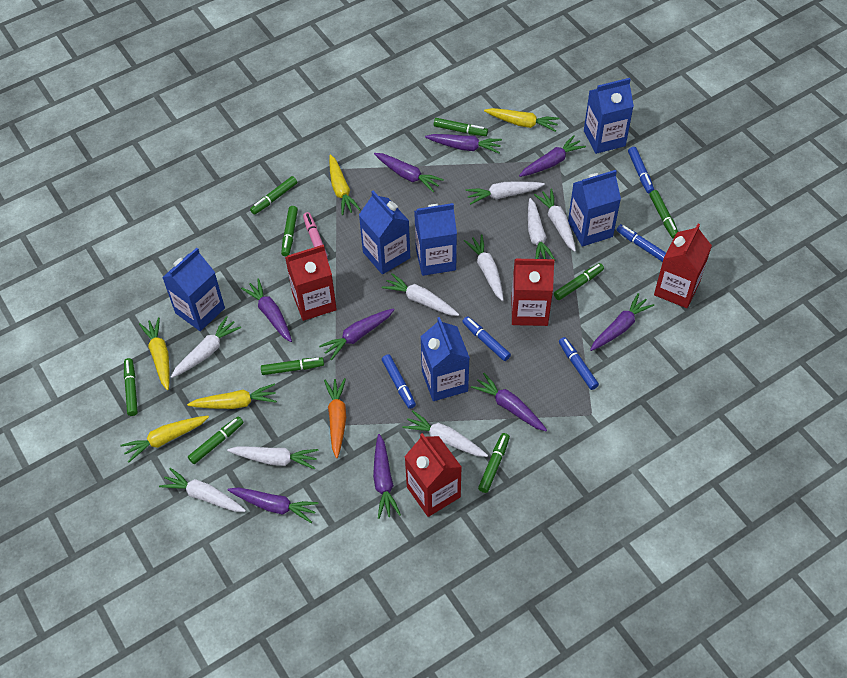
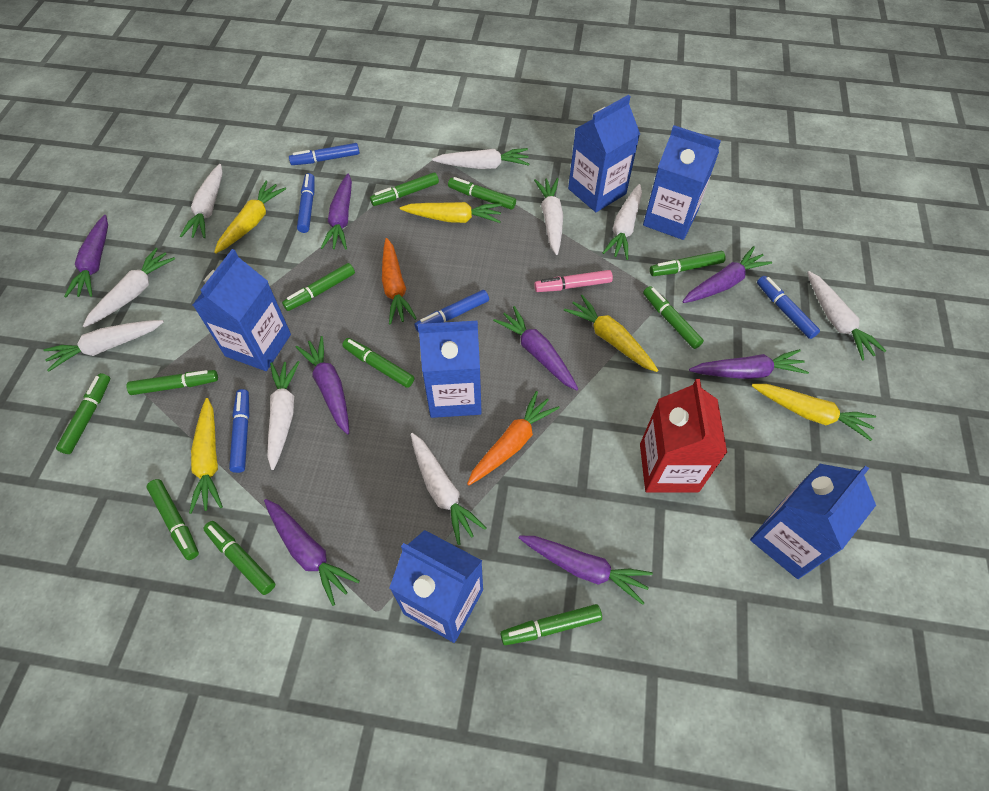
green marker: 9 -> 11
orange carrot: 1 -> 2
purple carrot: 9 -> 8
red carton: 4 -> 1

